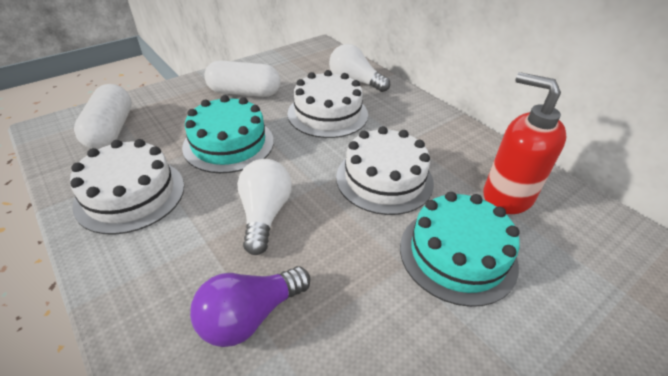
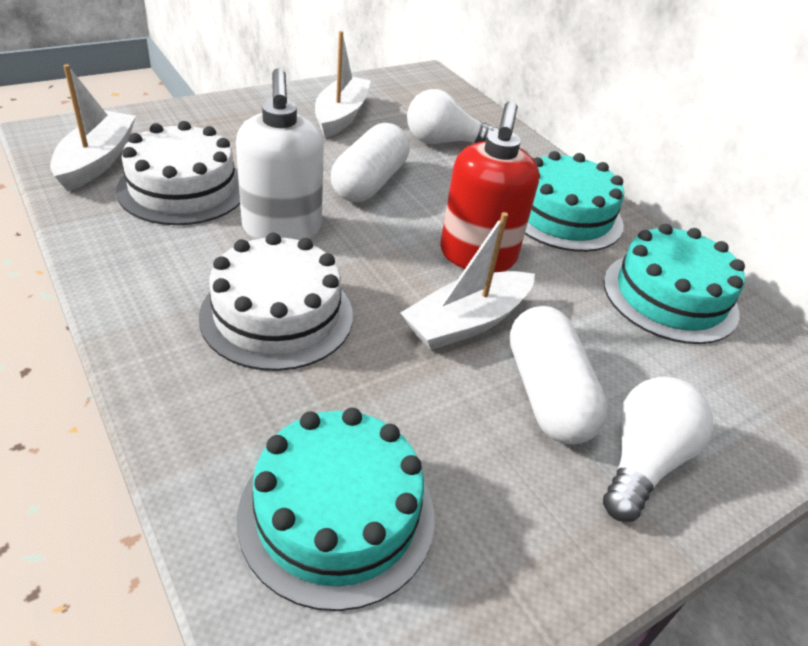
purple light bulb: 1 -> 0
turquoise cake: 2 -> 3
white boat: 0 -> 3
white cake: 3 -> 2
white soap dispenser: 0 -> 1

